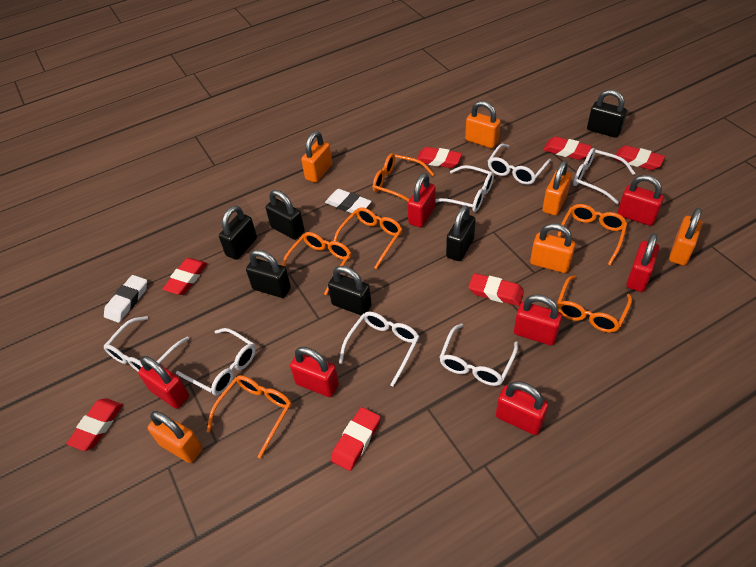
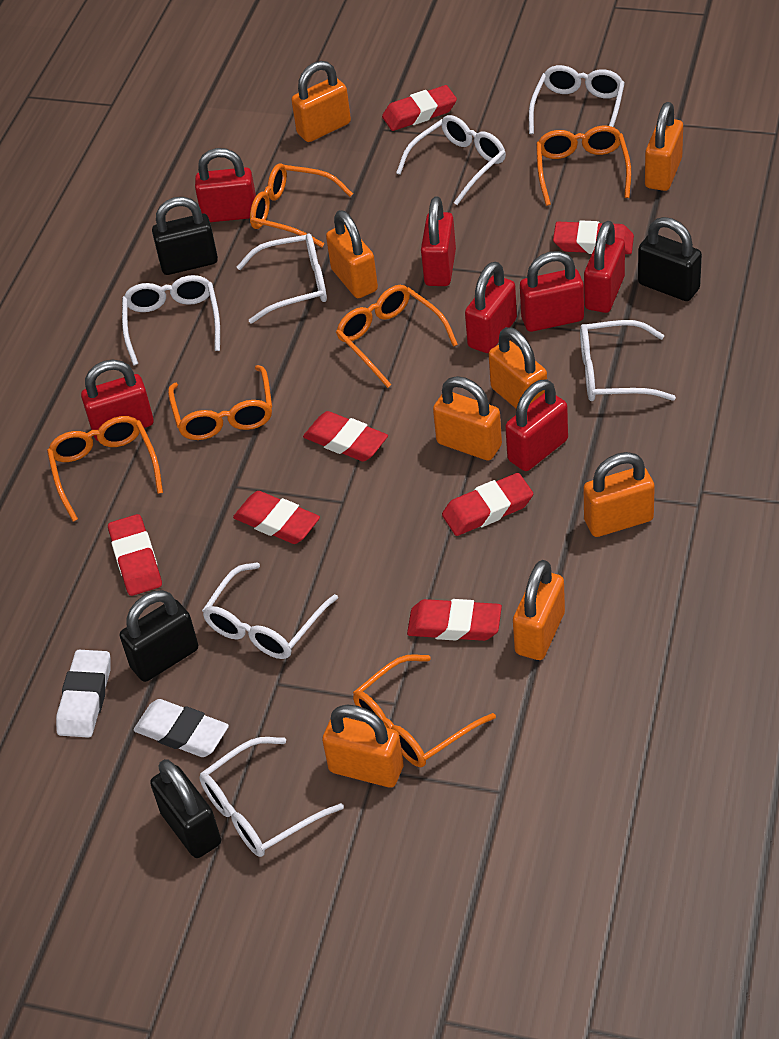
black padlock: 6 -> 4
orange padlock: 6 -> 8

